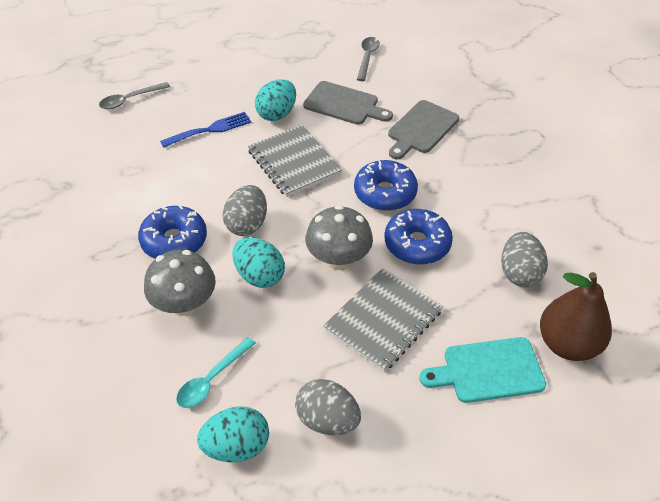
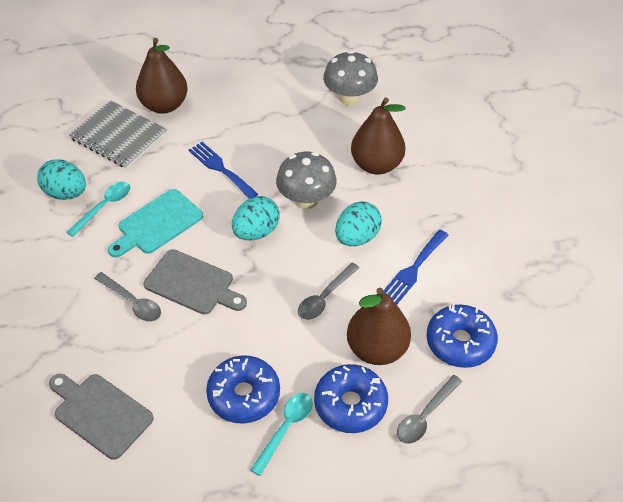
blue fork: 1 -> 2
brown pear: 1 -> 3
grey egg: 3 -> 0
grey notebook: 2 -> 1
grey spoon: 2 -> 3
turquoise spoon: 1 -> 2

